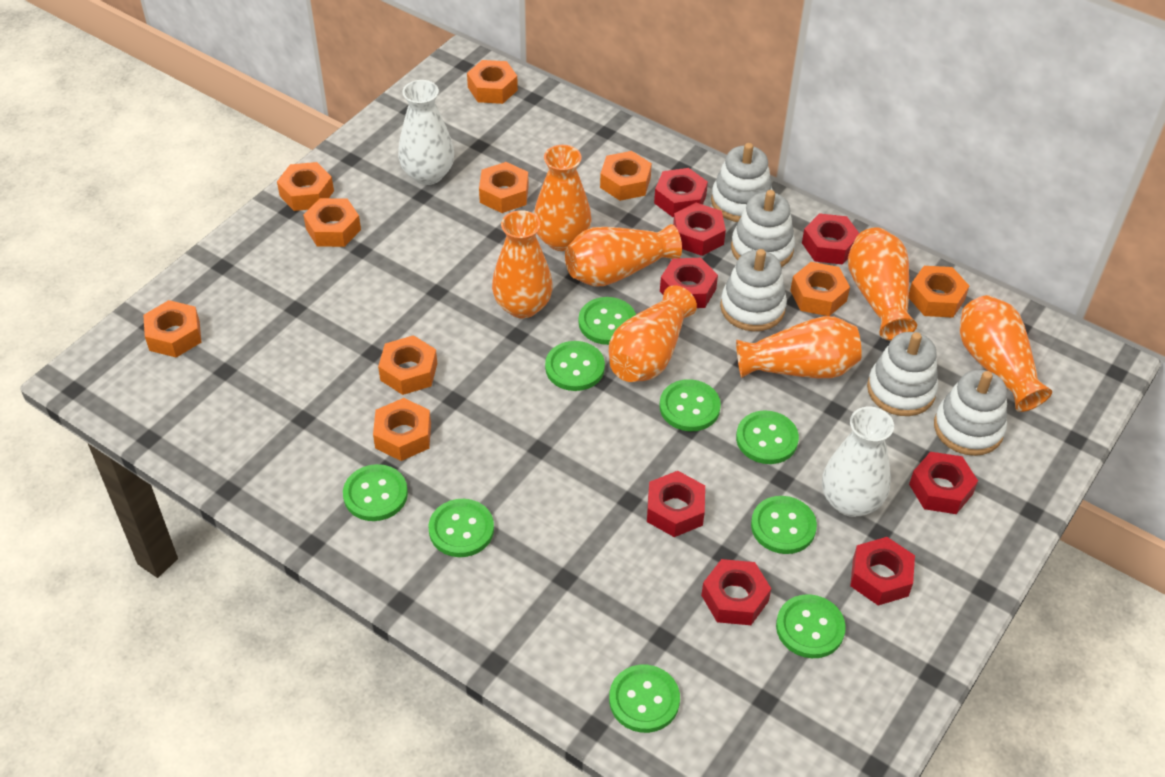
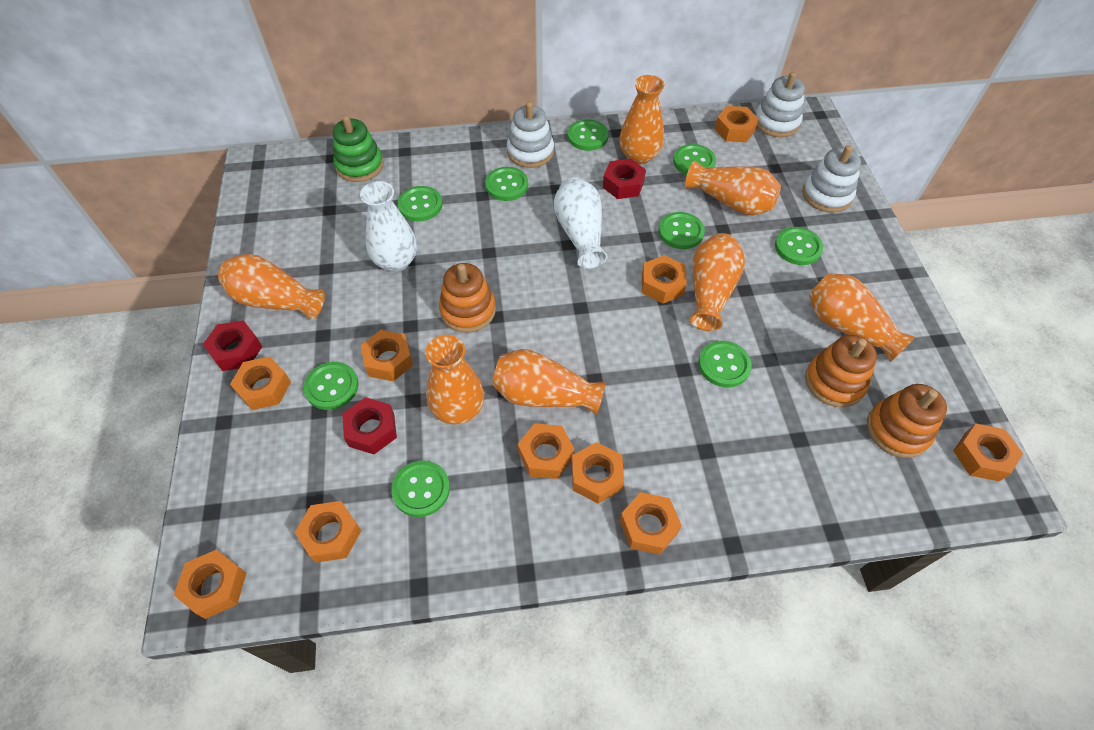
green stacking toy: 0 -> 1
orange stacking toy: 0 -> 3
red nut: 8 -> 3
white stacking toy: 5 -> 3

